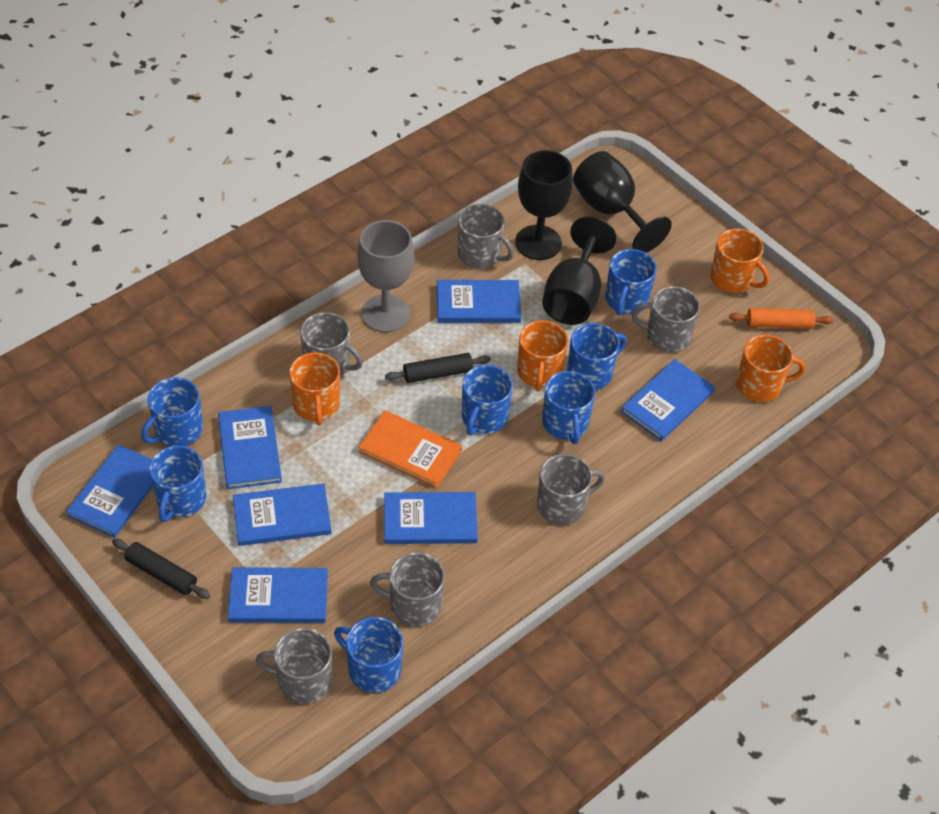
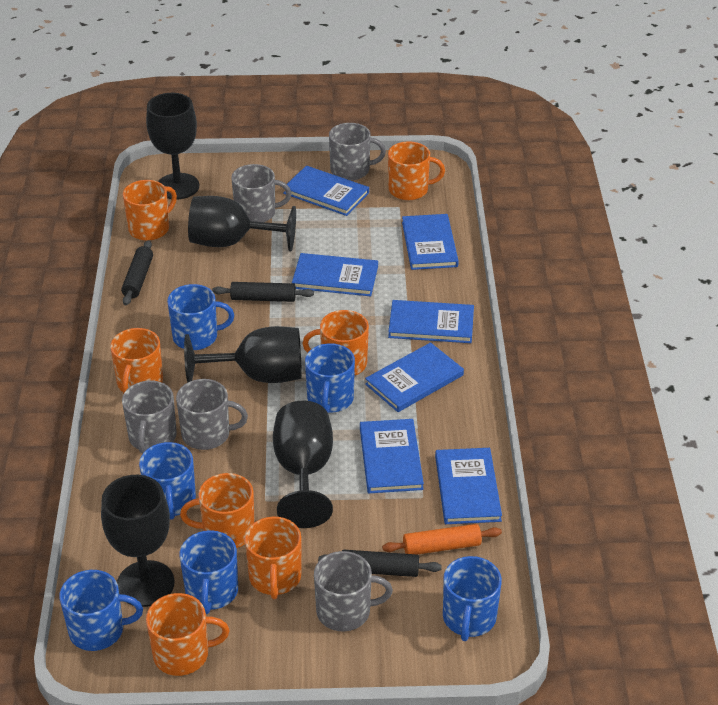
black goblet: 3 -> 5
black rolling pin: 2 -> 3
blue mug: 7 -> 6
grey goblet: 1 -> 0
grey mug: 6 -> 5
orange book: 1 -> 0
orange mug: 4 -> 7

